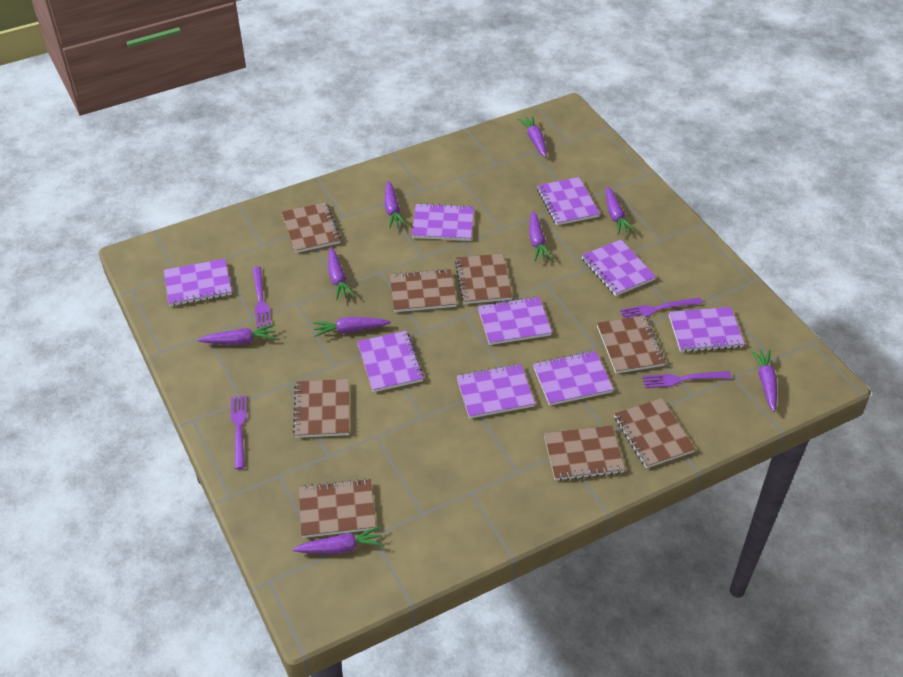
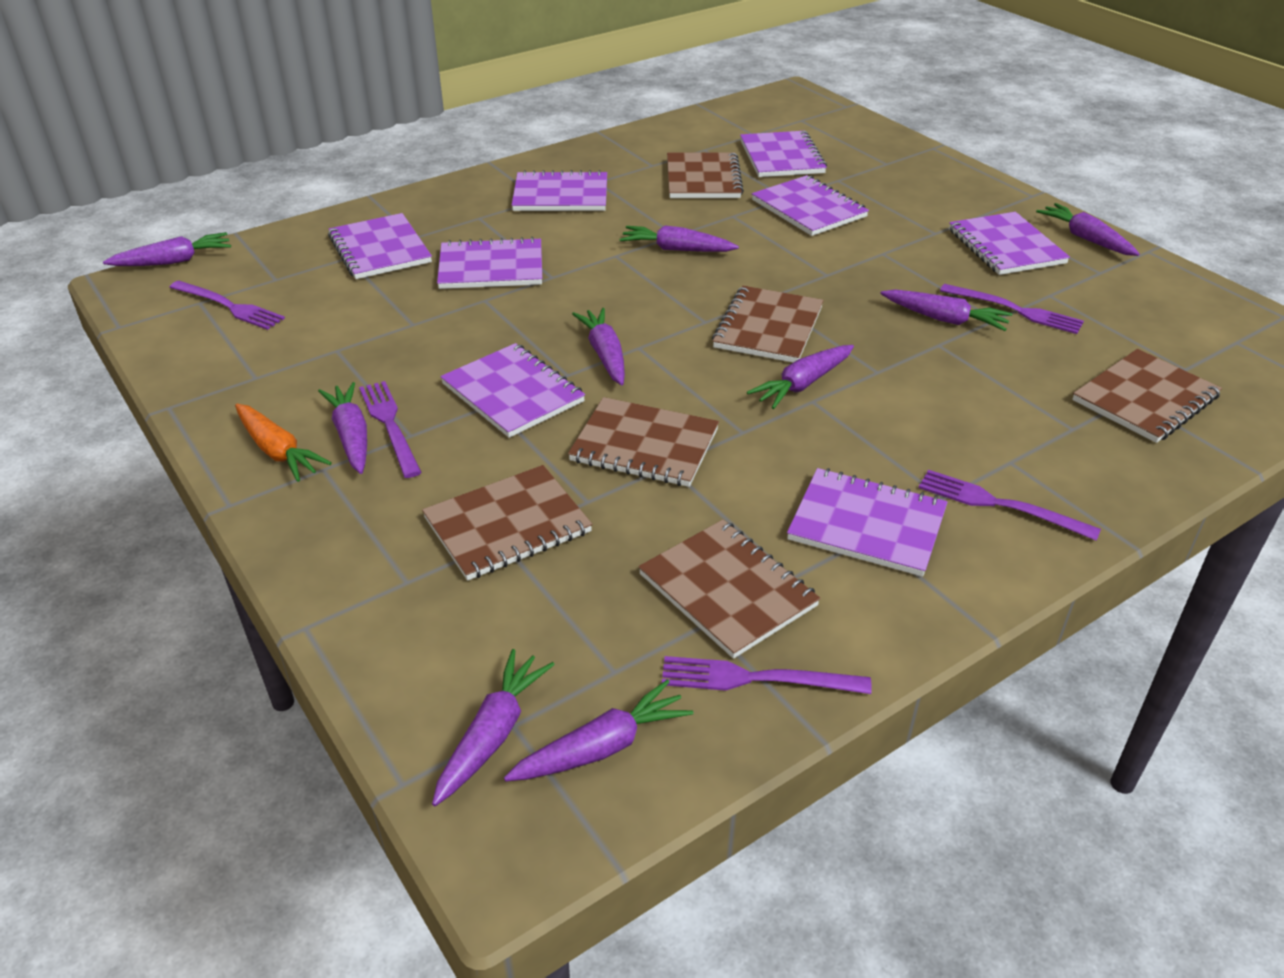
brown notebook: 8 -> 6
orange carrot: 0 -> 1
purple fork: 4 -> 5
purple notebook: 9 -> 8

